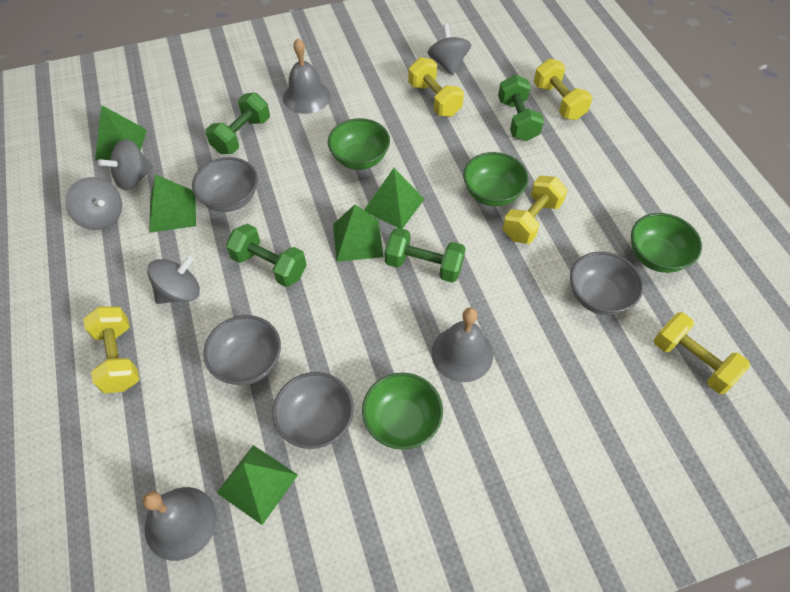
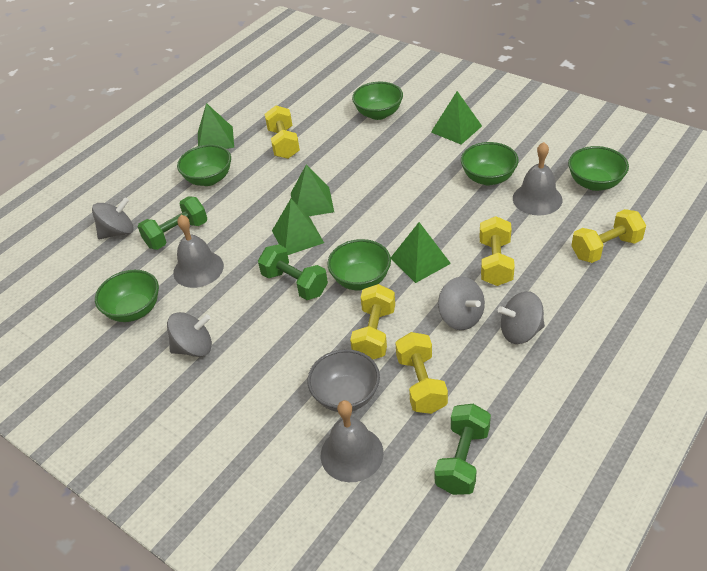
green bowl: 4 -> 6
green dumbbell: 4 -> 3
grey bowl: 4 -> 1

